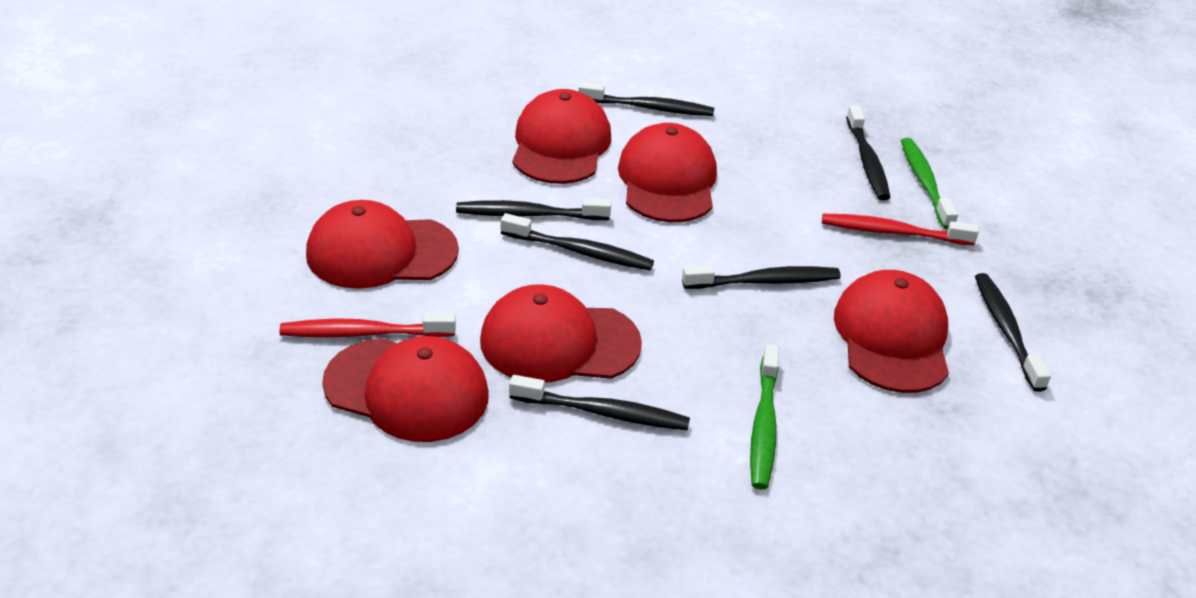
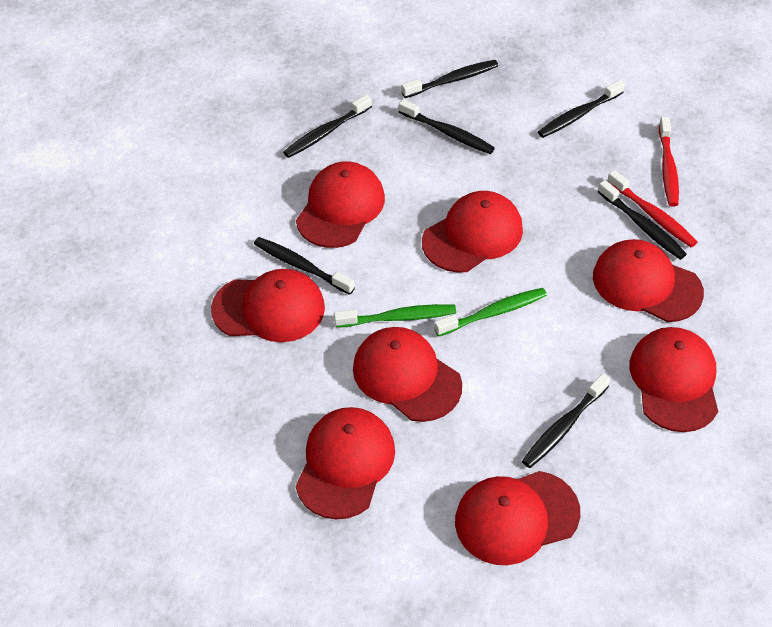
red cap: 6 -> 8

